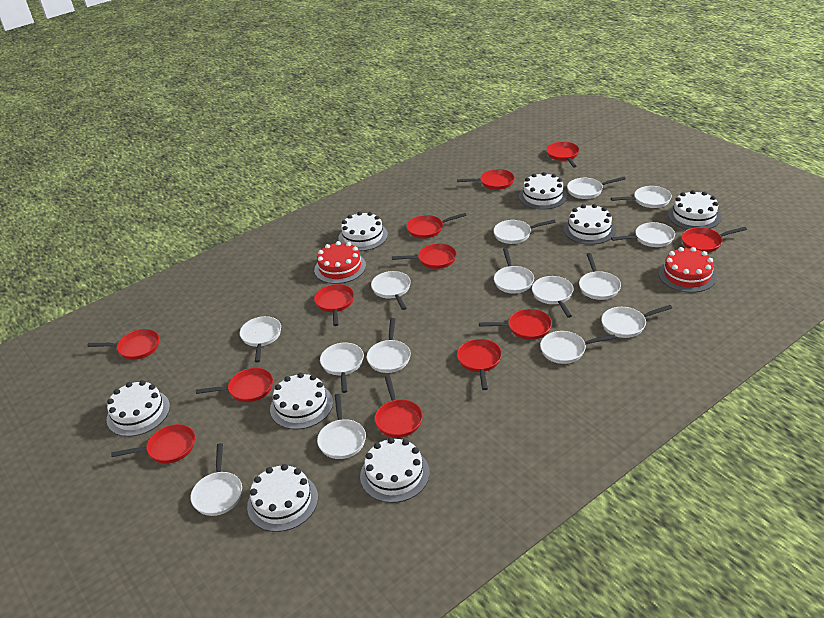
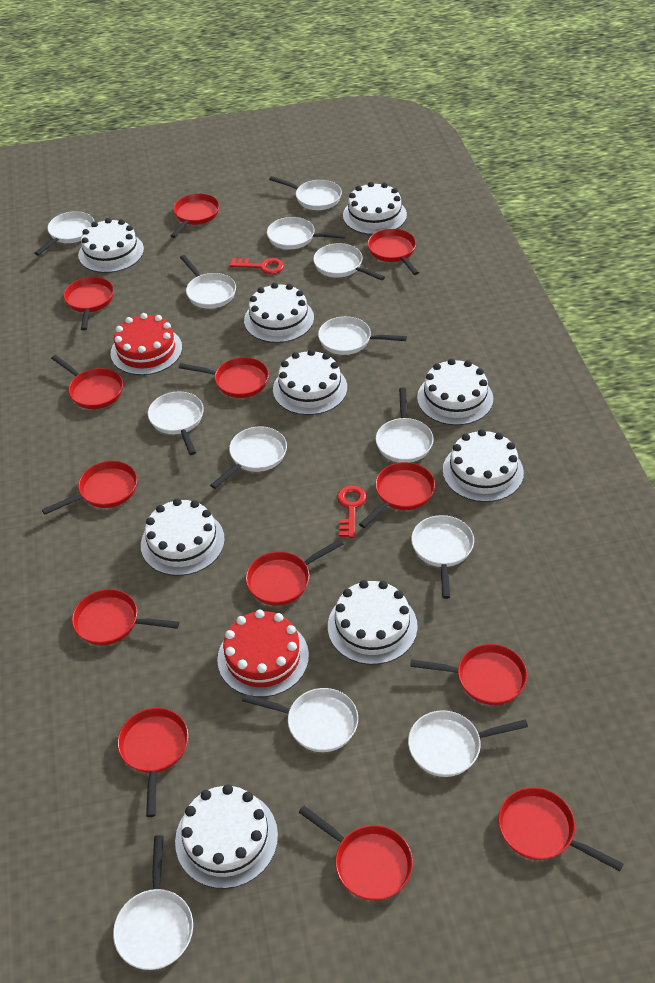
red key: 0 -> 2
red pan: 12 -> 13
white cake: 8 -> 9
white pan: 15 -> 13

